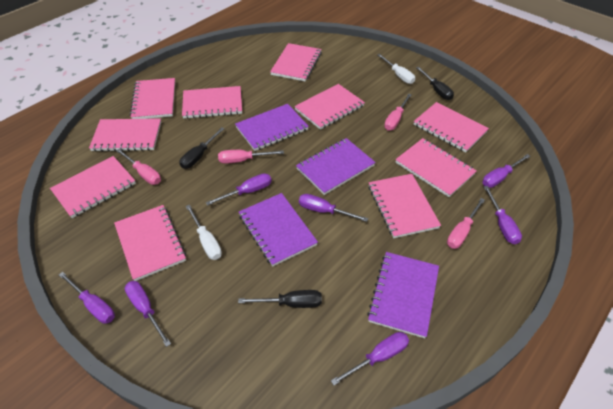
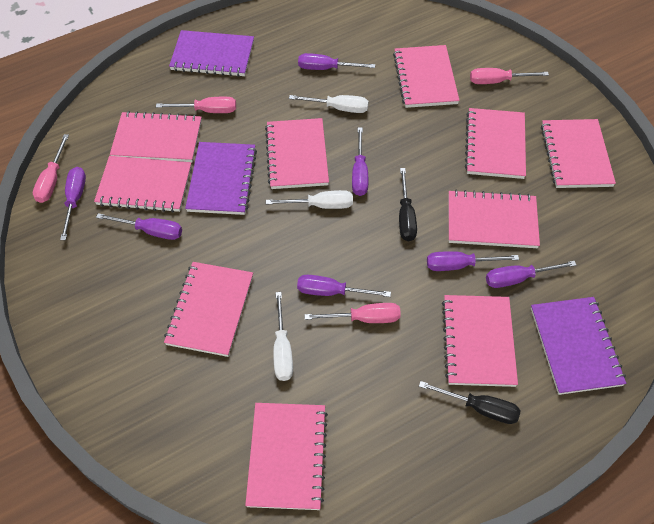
black screwdriver: 3 -> 2
purple notebook: 4 -> 3
white screwdriver: 2 -> 3

